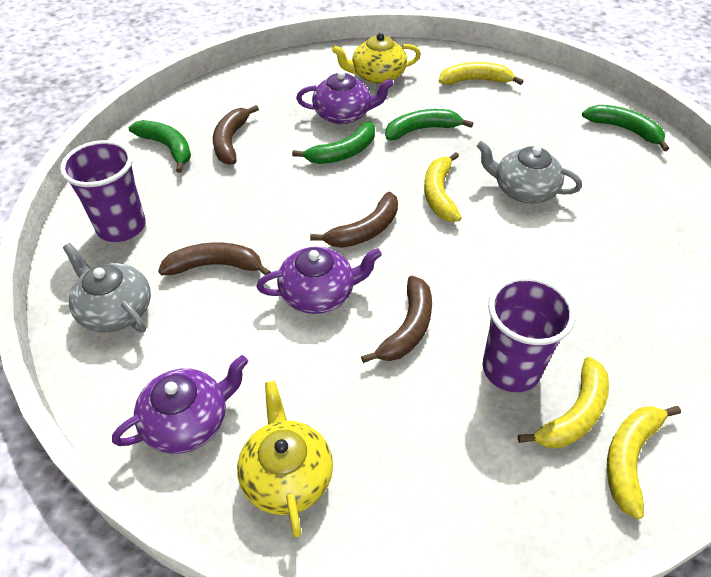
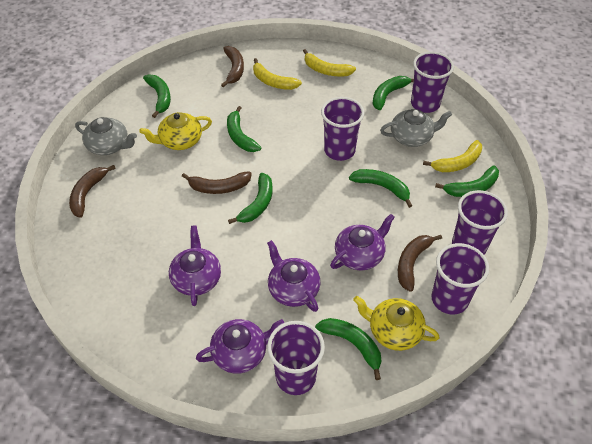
green banana: 4 -> 7
purple cup: 2 -> 5
purple teapot: 3 -> 4
yellow banana: 4 -> 3

